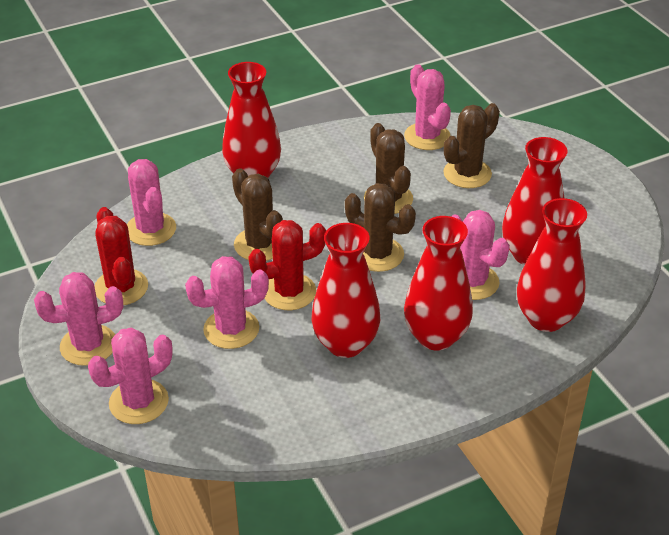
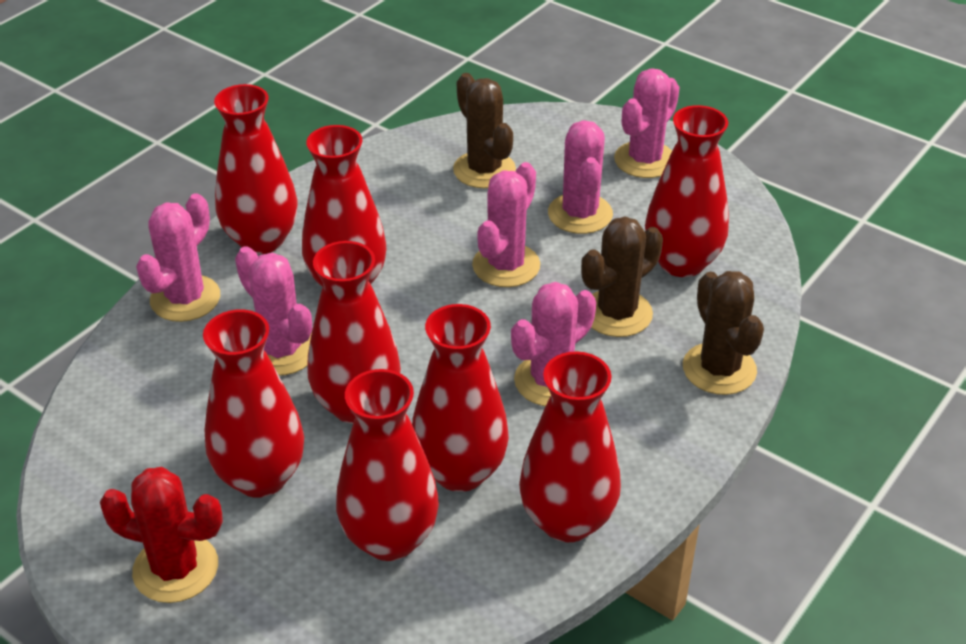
brown cactus: 4 -> 3
red cactus: 2 -> 1
red vase: 5 -> 8

